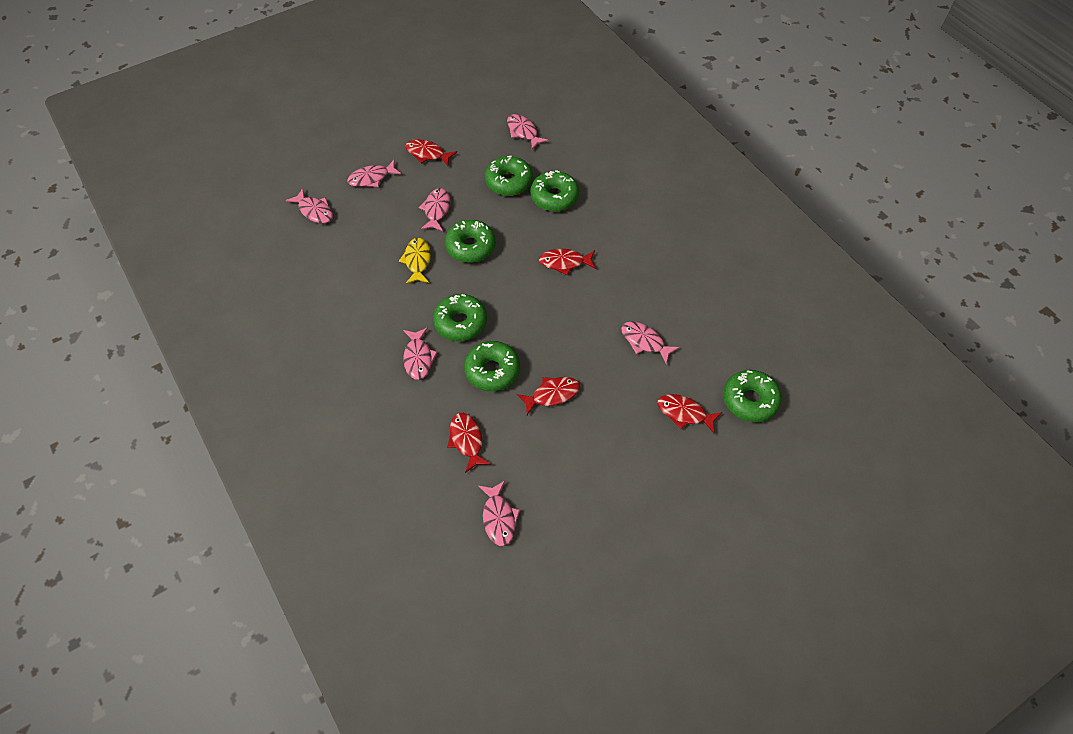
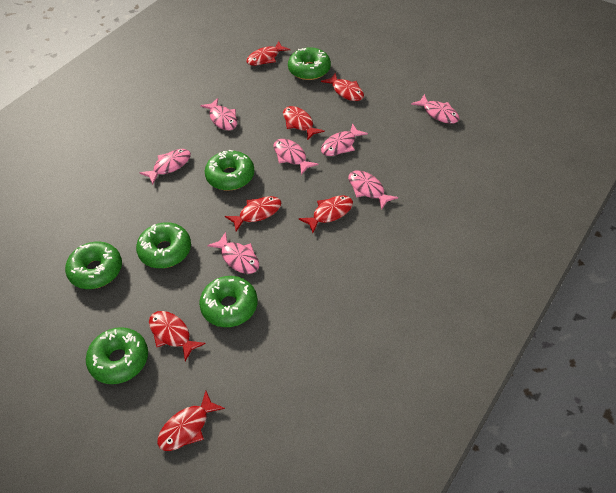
red fish: 5 -> 7
yellow fish: 1 -> 0

